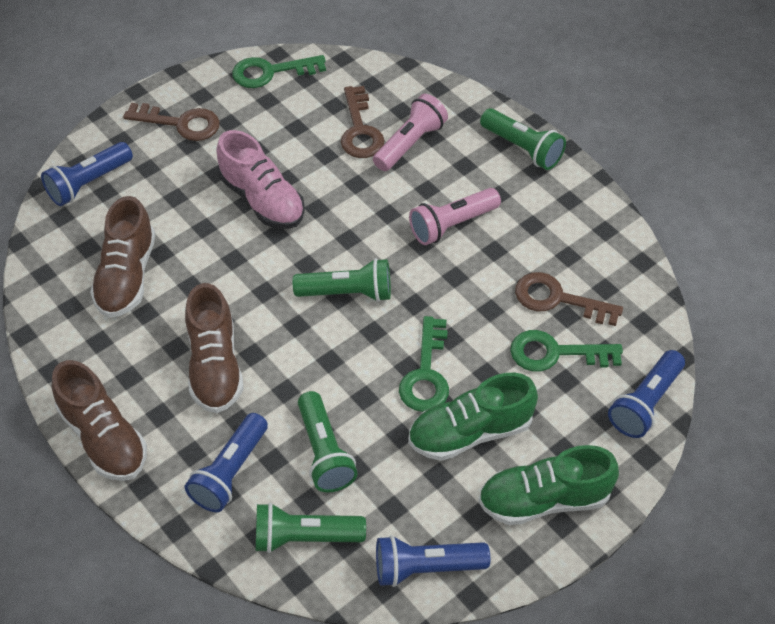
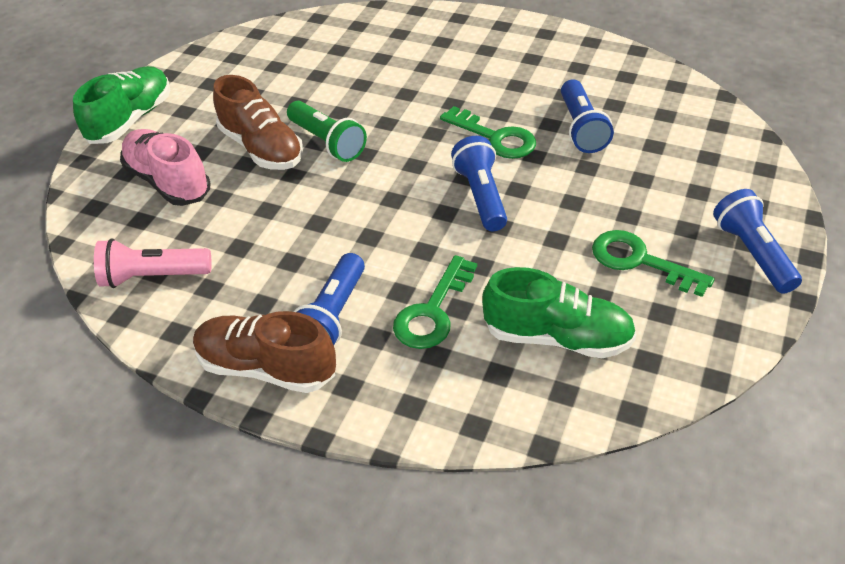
brown key: 3 -> 0
brown shoe: 3 -> 2
green flashlight: 4 -> 1
pink flashlight: 2 -> 1

